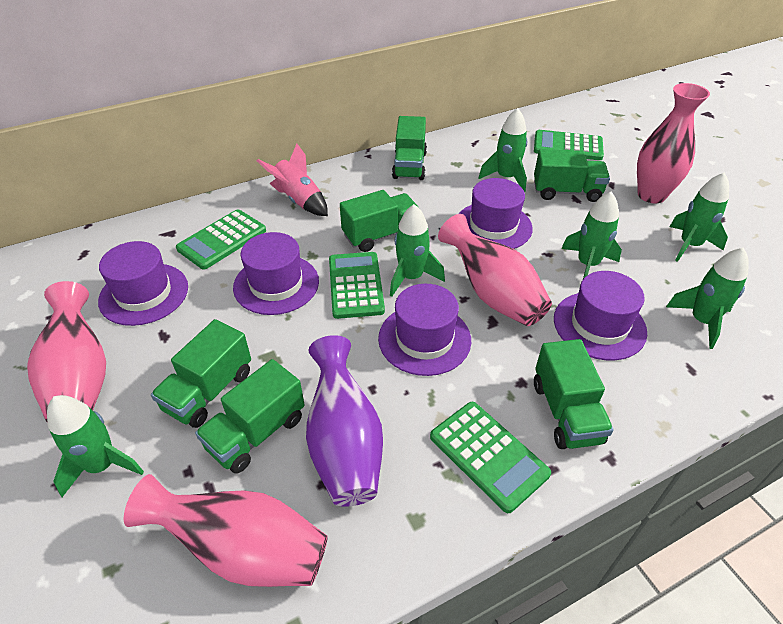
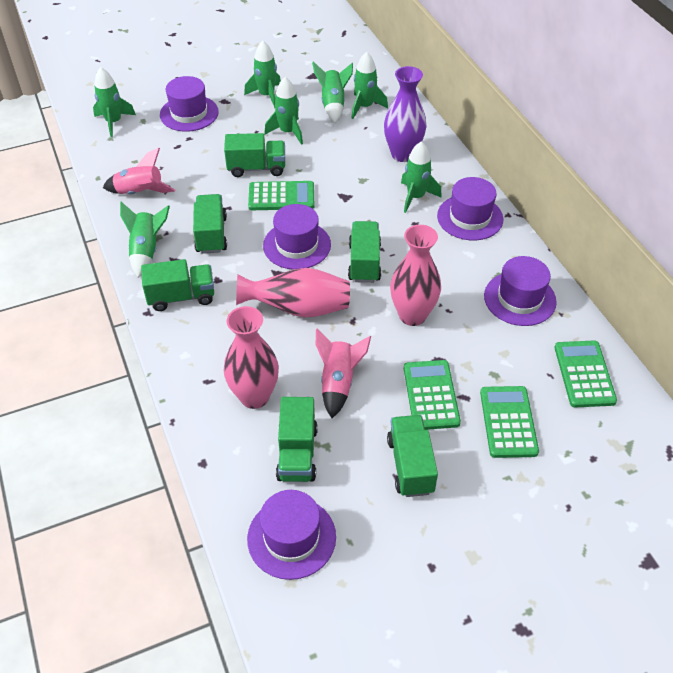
green rocket: 6 -> 7
pink rocket: 1 -> 2
pink vase: 4 -> 3

